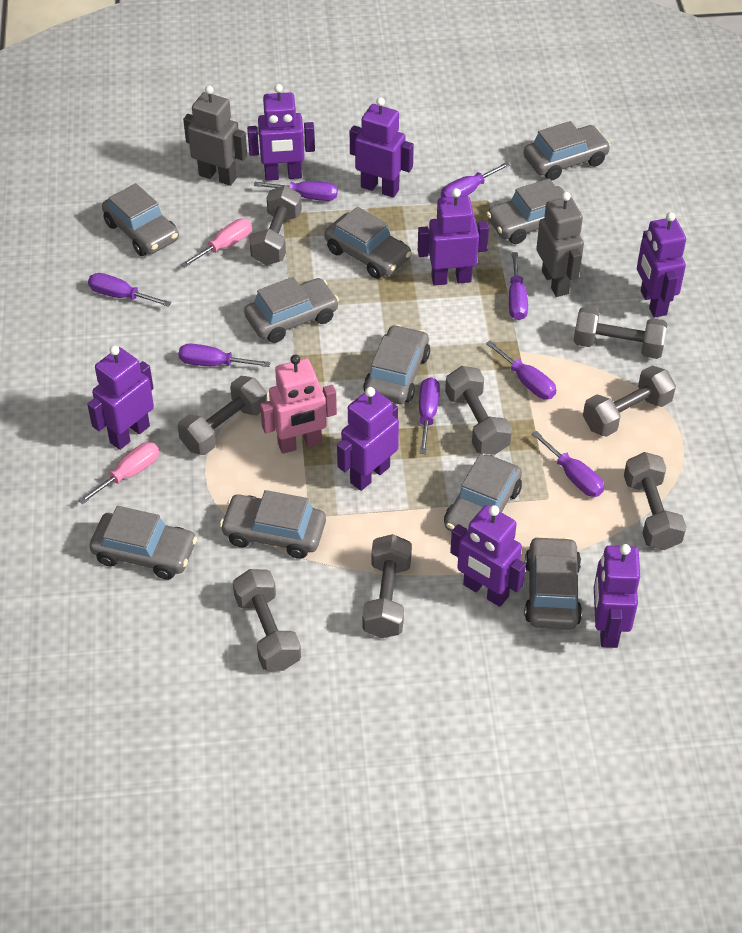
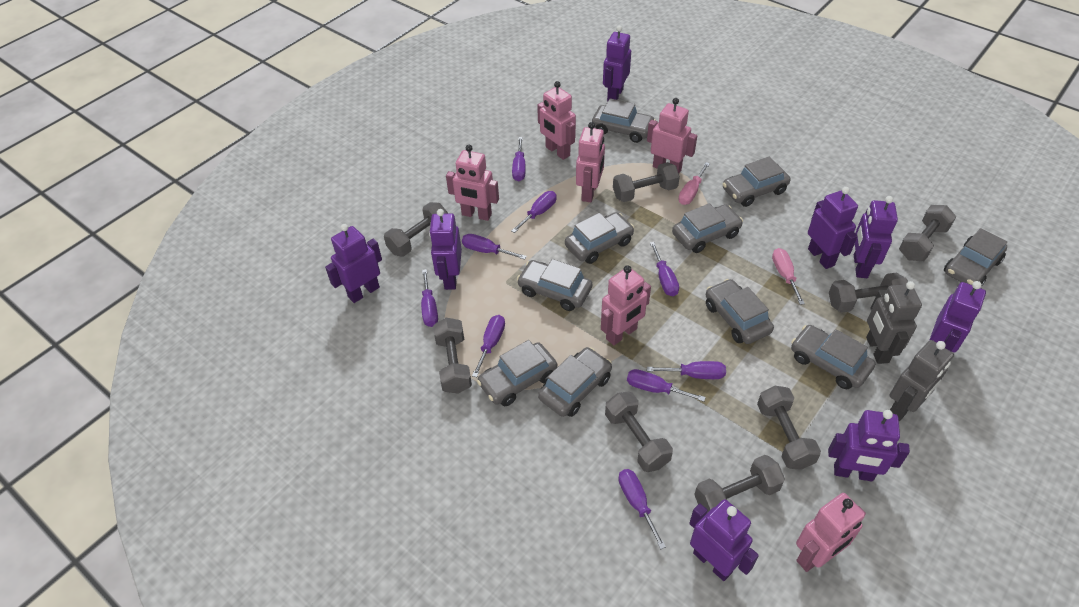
pink robot: 1 -> 6
purple screwdriver: 8 -> 9

